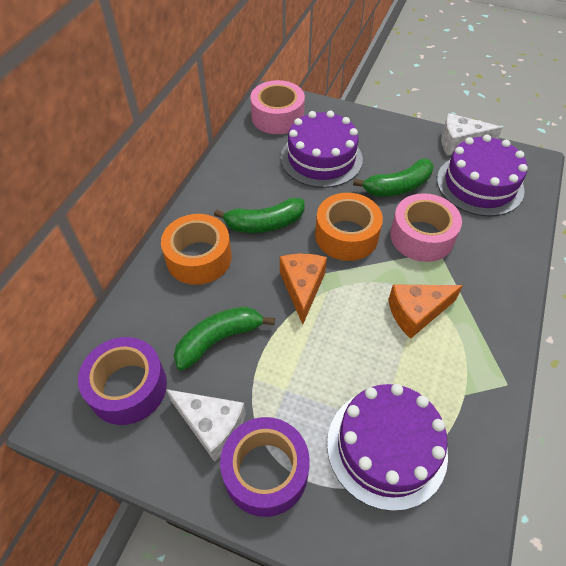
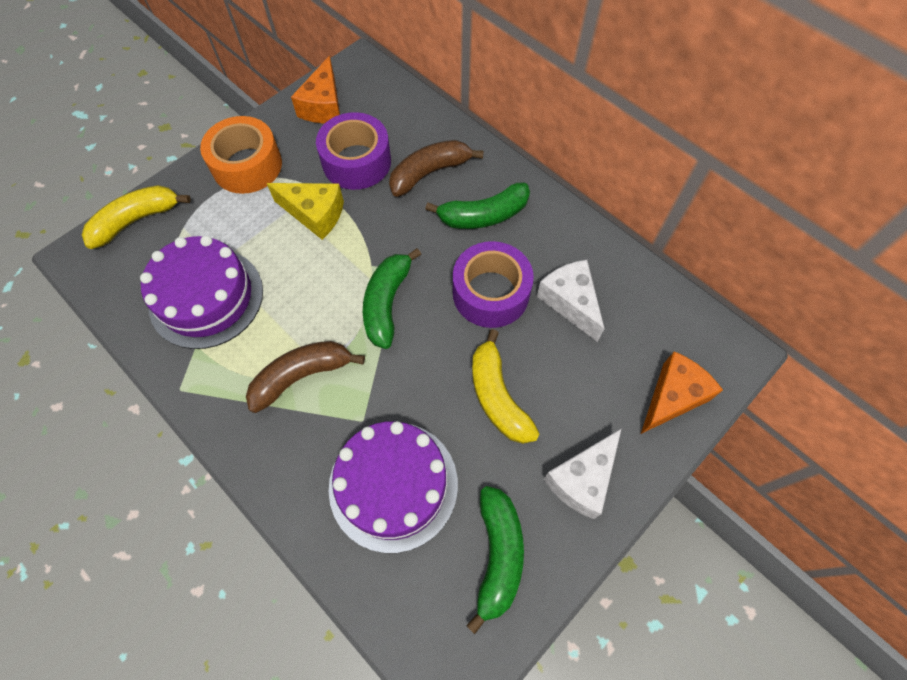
brown banana: 0 -> 2
orange tape: 2 -> 1
pink tape: 2 -> 0
purple cake: 3 -> 2
yellow banana: 0 -> 2
yellow cheese: 0 -> 1

